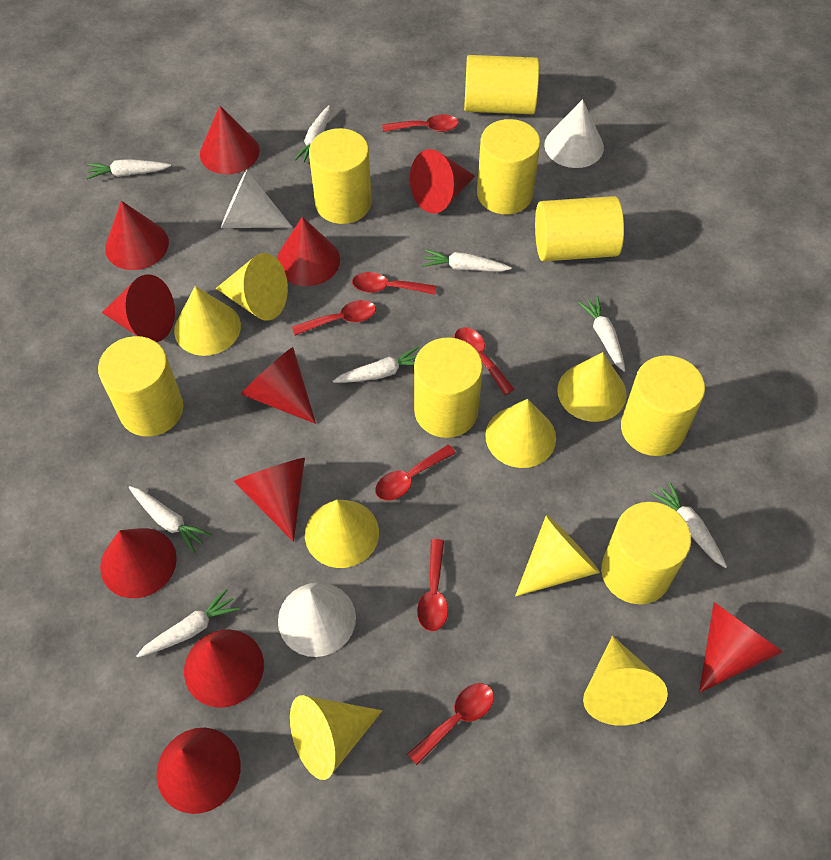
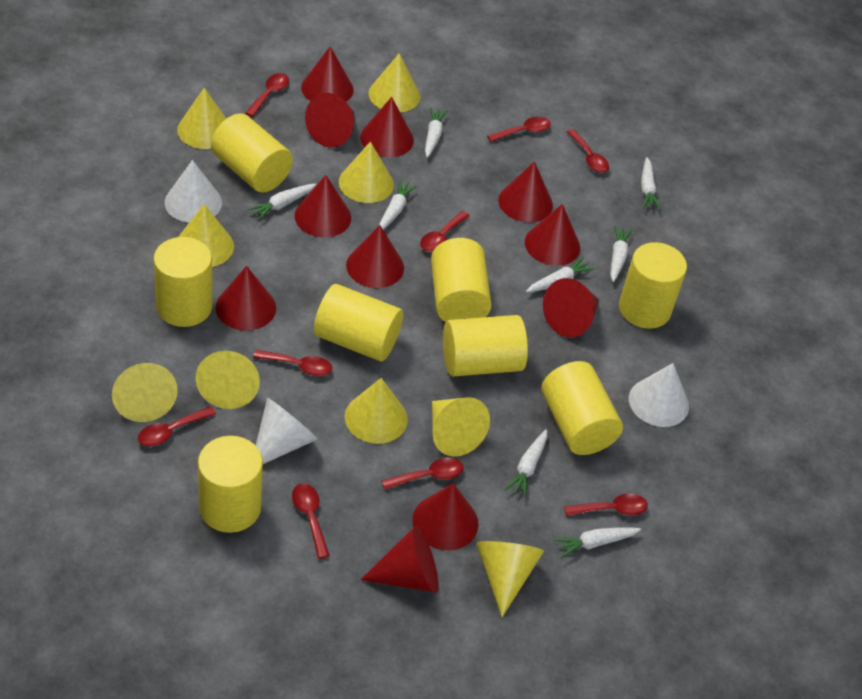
red spoon: 7 -> 9
yellow cone: 8 -> 9

